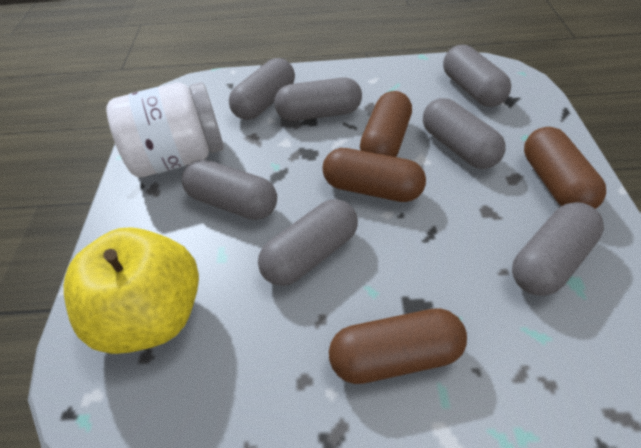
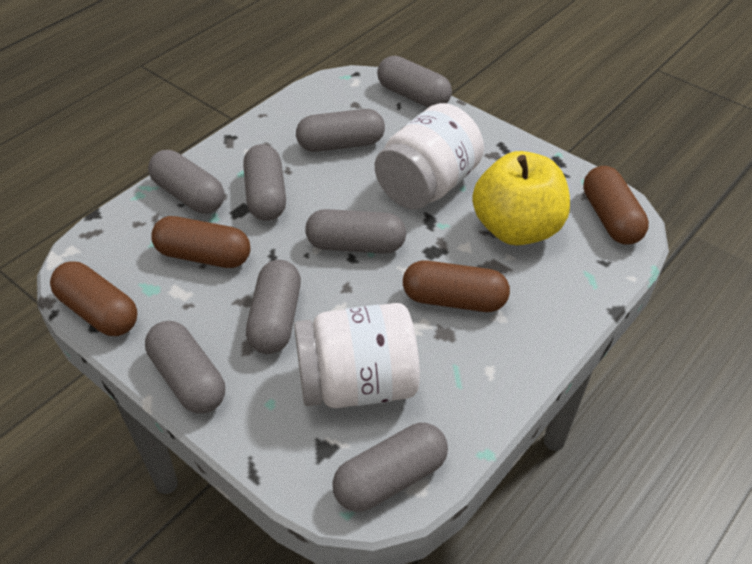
grey capsule: 7 -> 8
white jar: 1 -> 2

